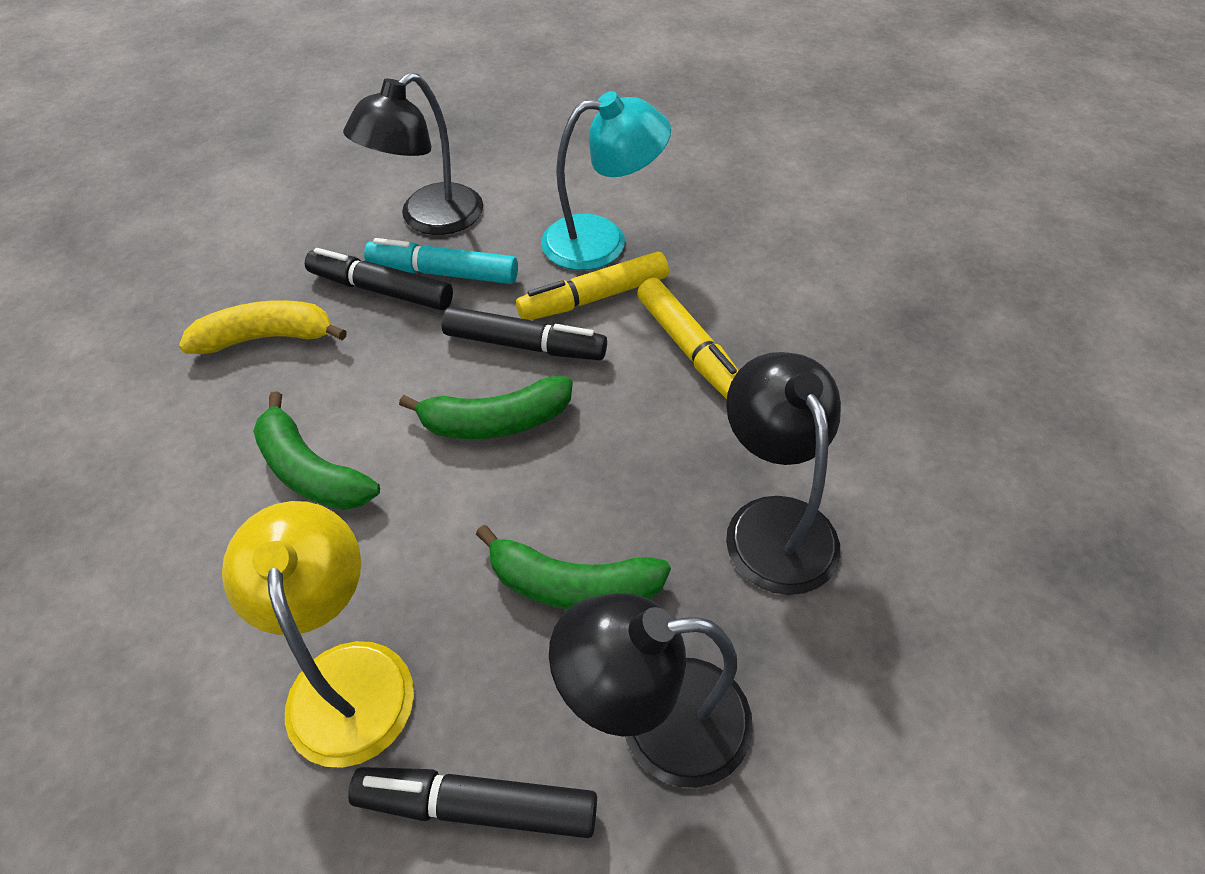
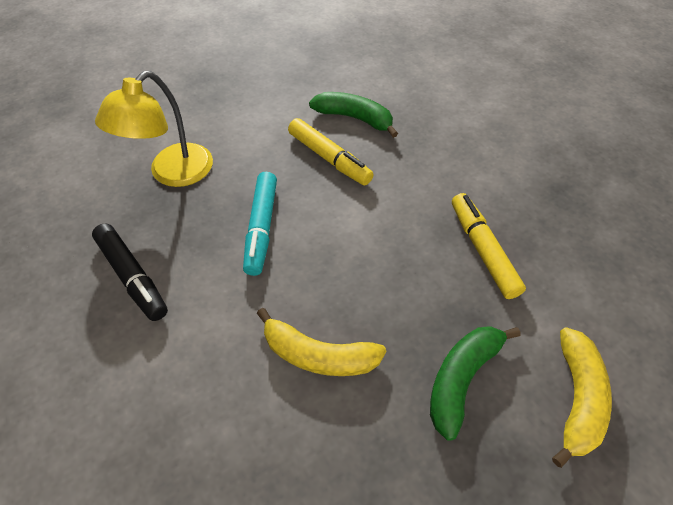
black lamp: 3 -> 0
black marker: 3 -> 1
green banana: 3 -> 2
turquoise lamp: 1 -> 0
yellow banana: 1 -> 2

